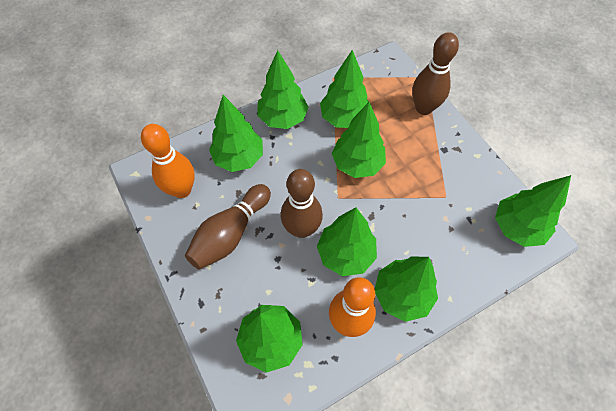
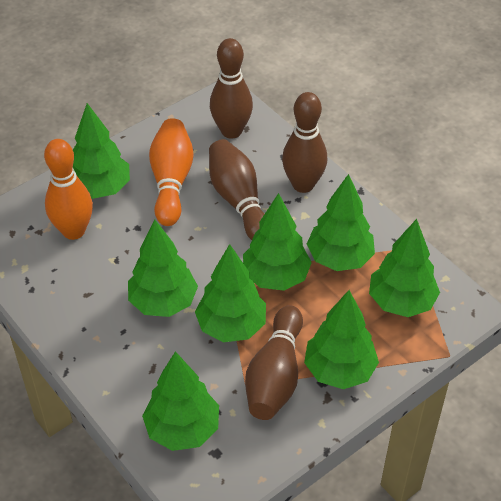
brown bowling pin: 3 -> 4

